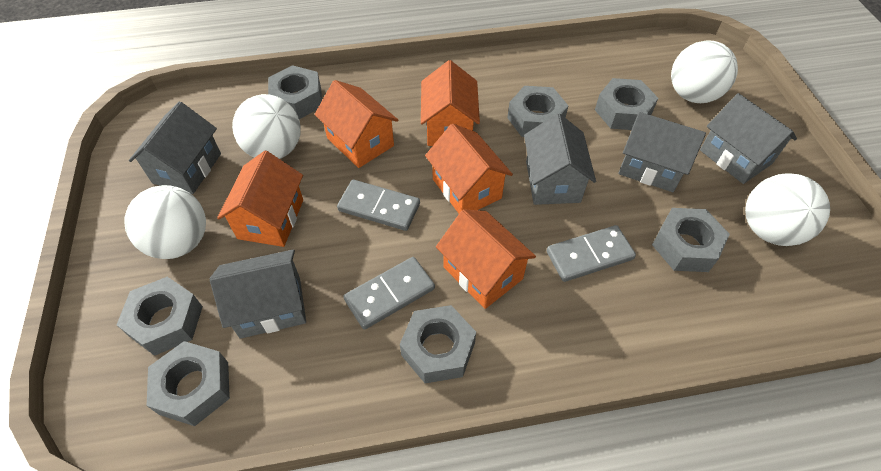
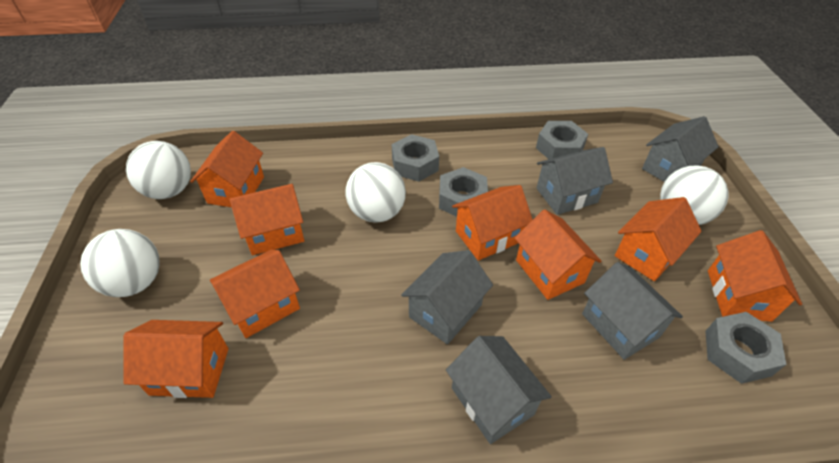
grey domino: 3 -> 0
grey nut: 7 -> 4
orange house: 5 -> 8

